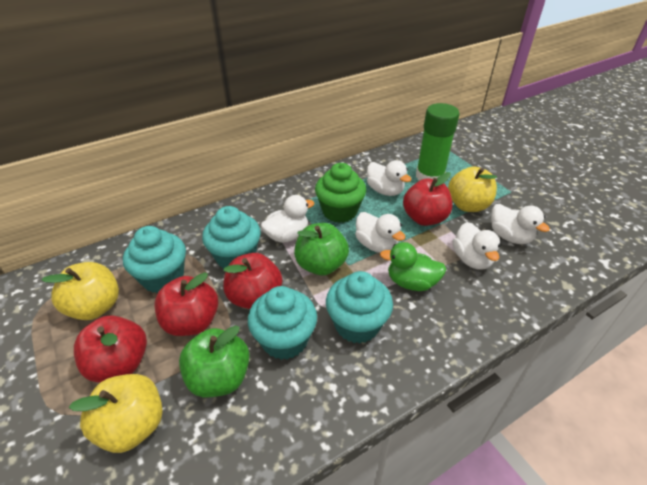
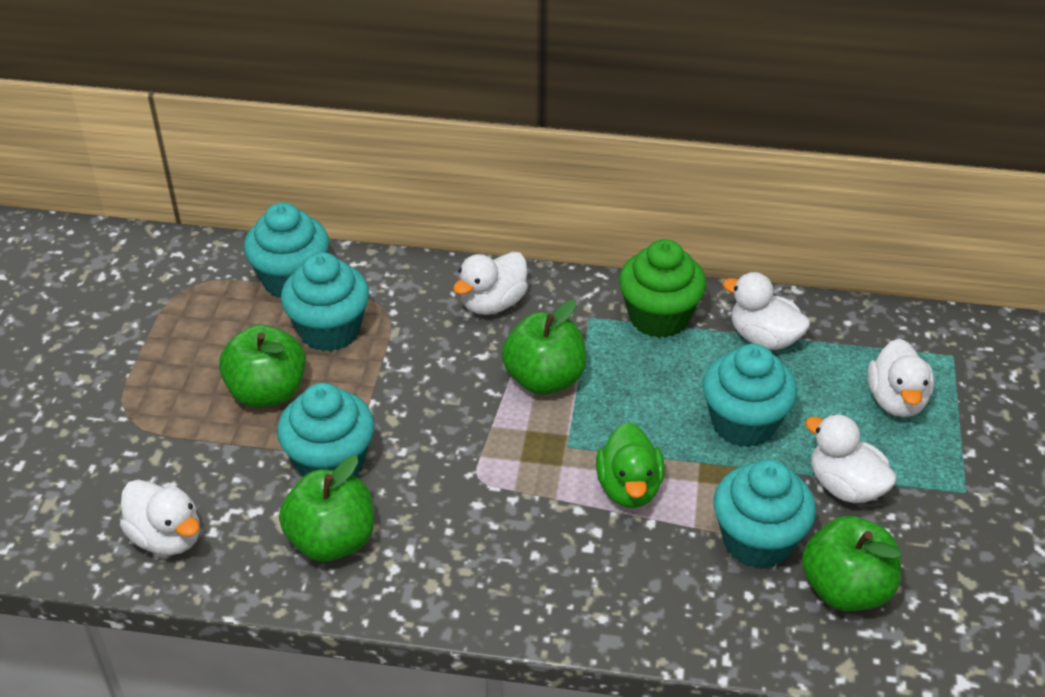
green apple: 2 -> 4
green glue stick: 1 -> 0
red apple: 4 -> 0
turquoise cupcake: 4 -> 5
yellow apple: 3 -> 0

